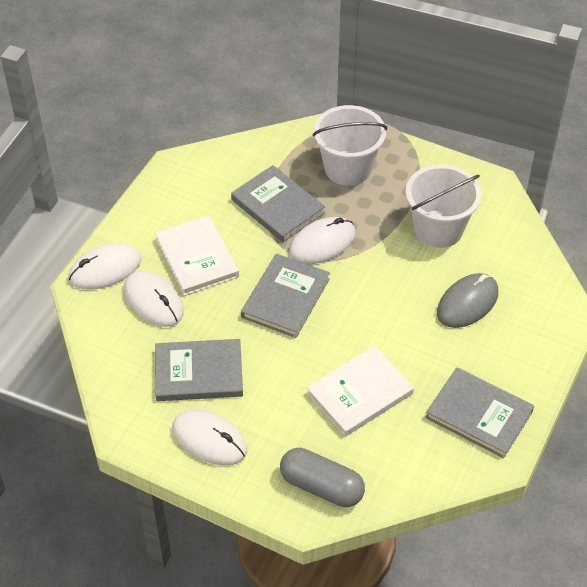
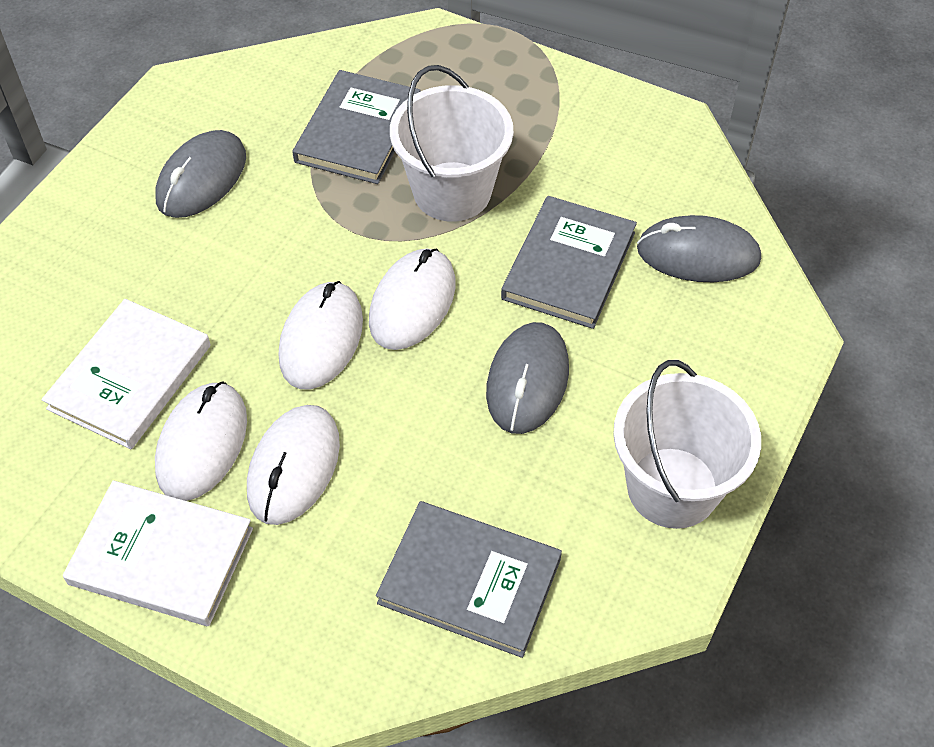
grey book: 4 -> 3
grey capsule: 1 -> 0
grey mouse: 1 -> 3

